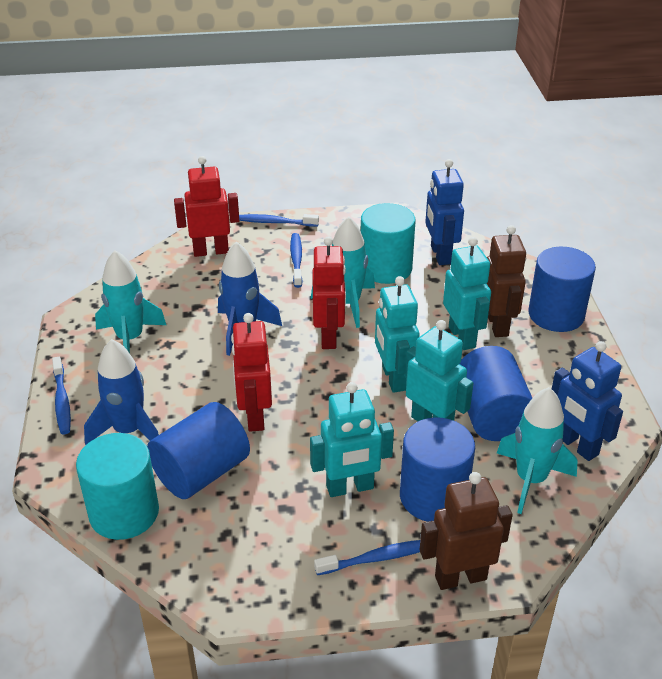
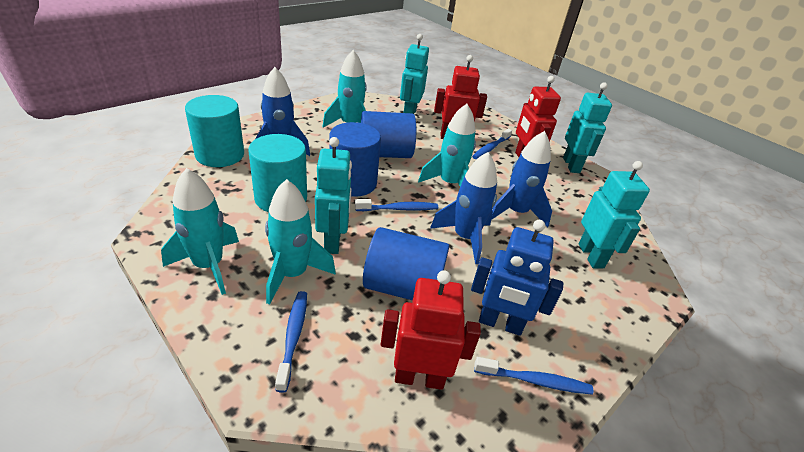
blue cylinder: 4 -> 3
blue robot: 2 -> 1
blue rocket: 2 -> 3
brown robot: 2 -> 0
turquoise rocket: 3 -> 4

